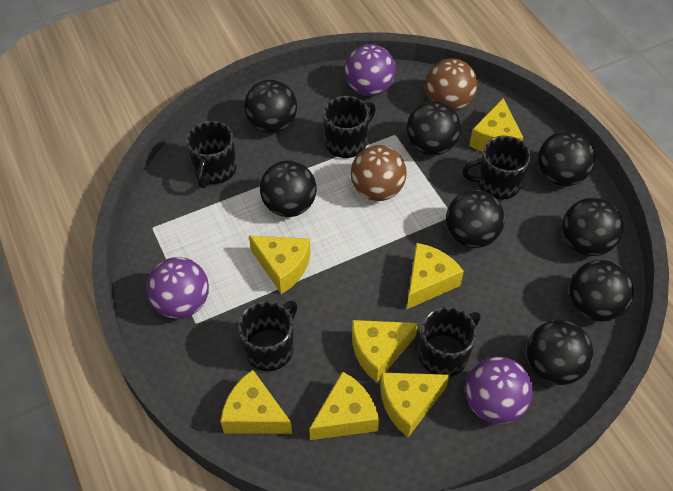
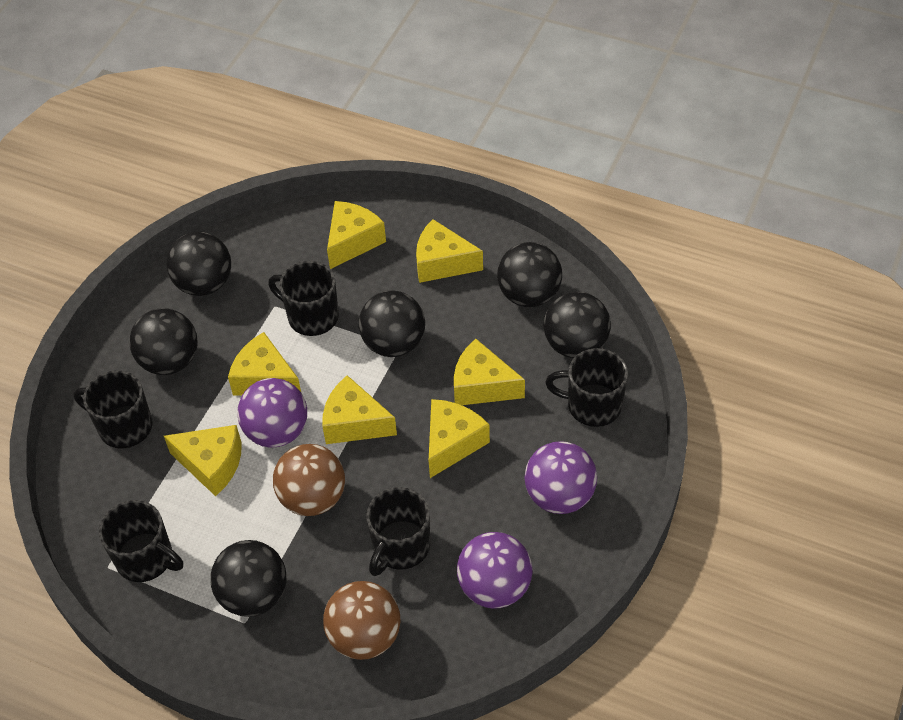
black ball: 8 -> 6

